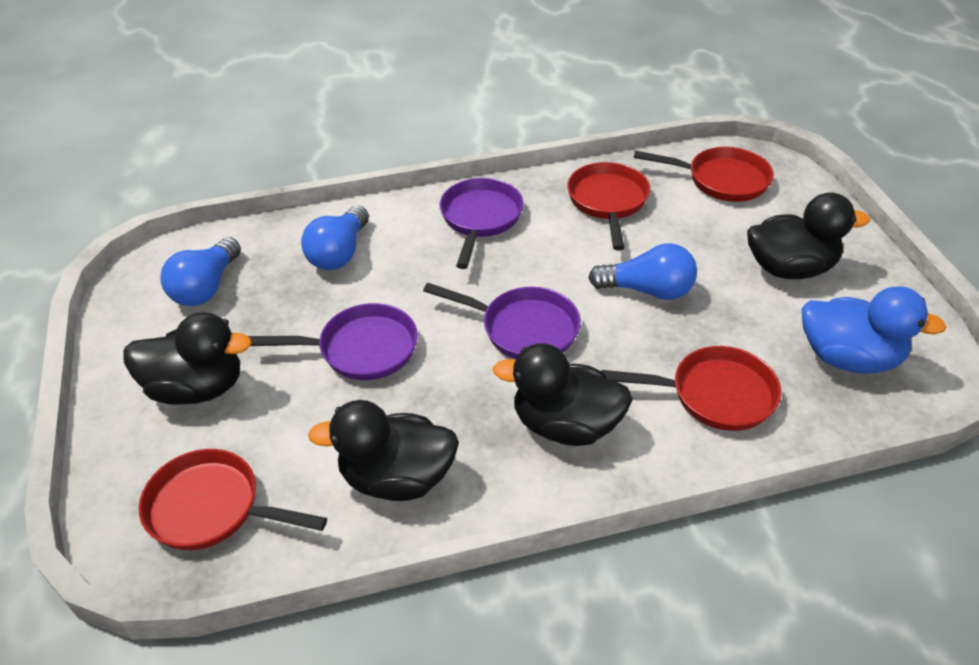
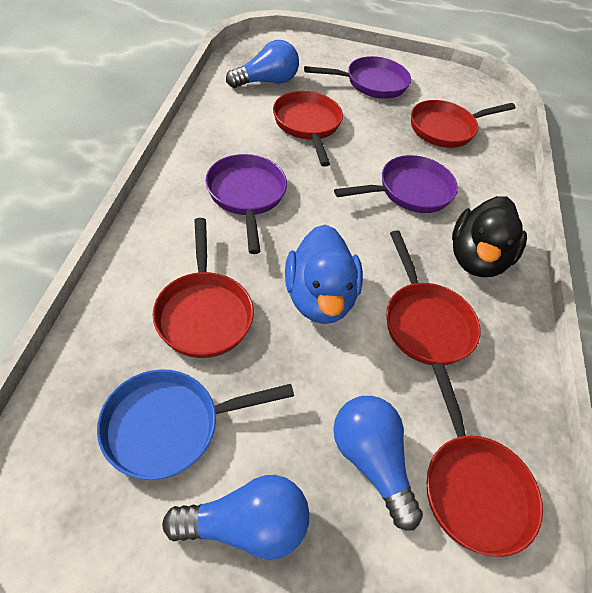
black duck: 4 -> 1
blue pan: 0 -> 1
red pan: 4 -> 5

